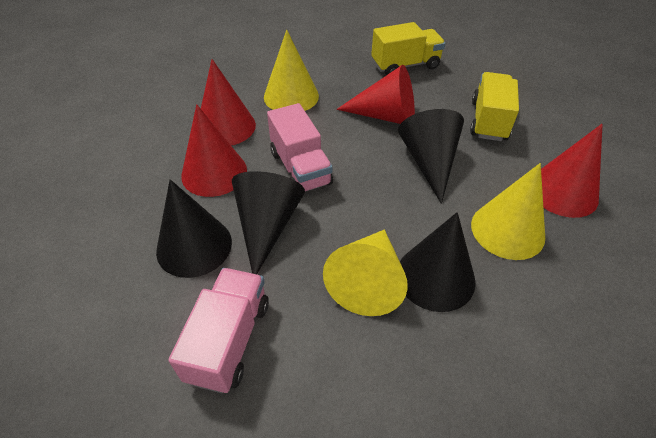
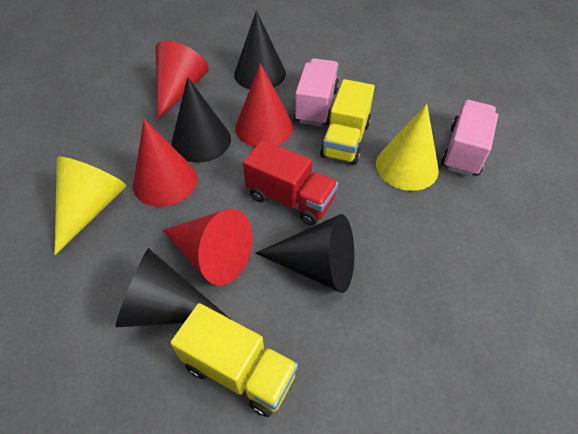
red truck: 0 -> 1
yellow cone: 3 -> 2

